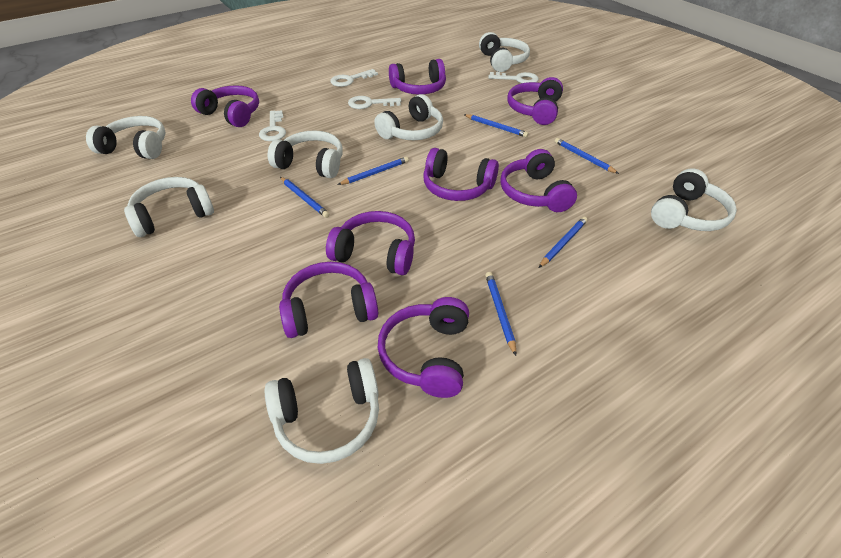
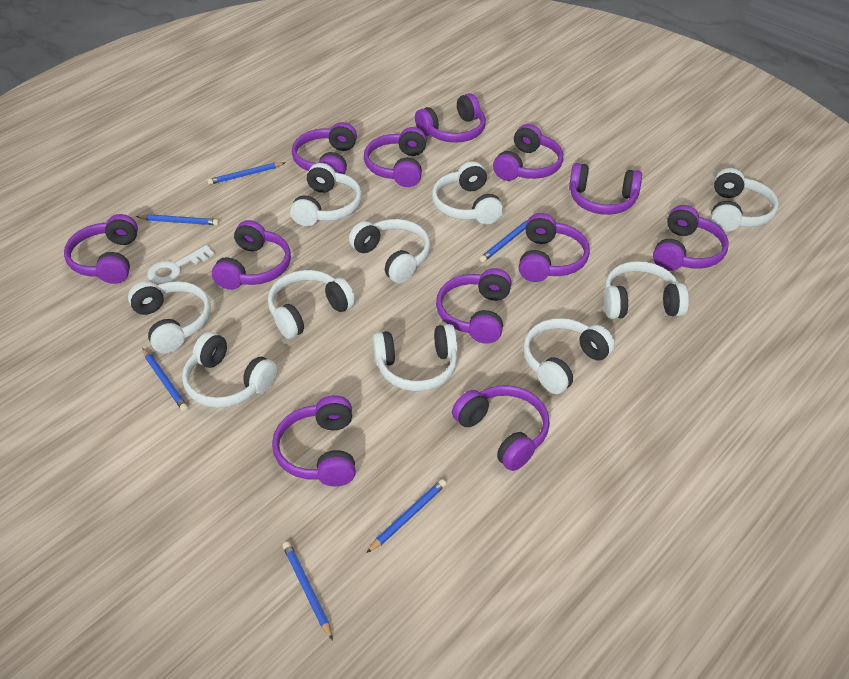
purple headphones: 8 -> 12
white headphones: 7 -> 10
white key: 4 -> 1

